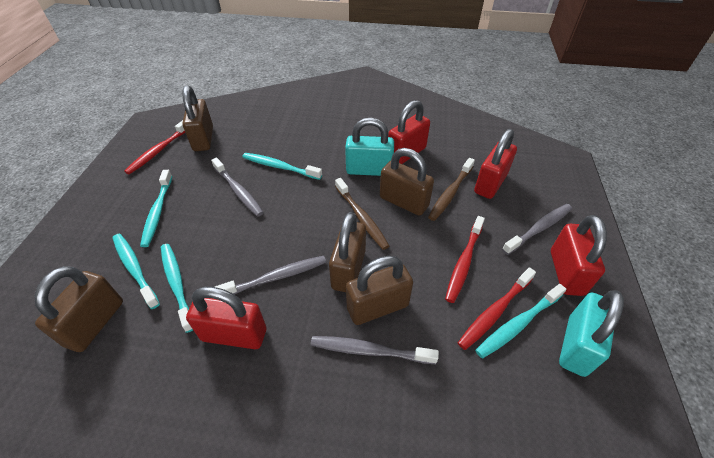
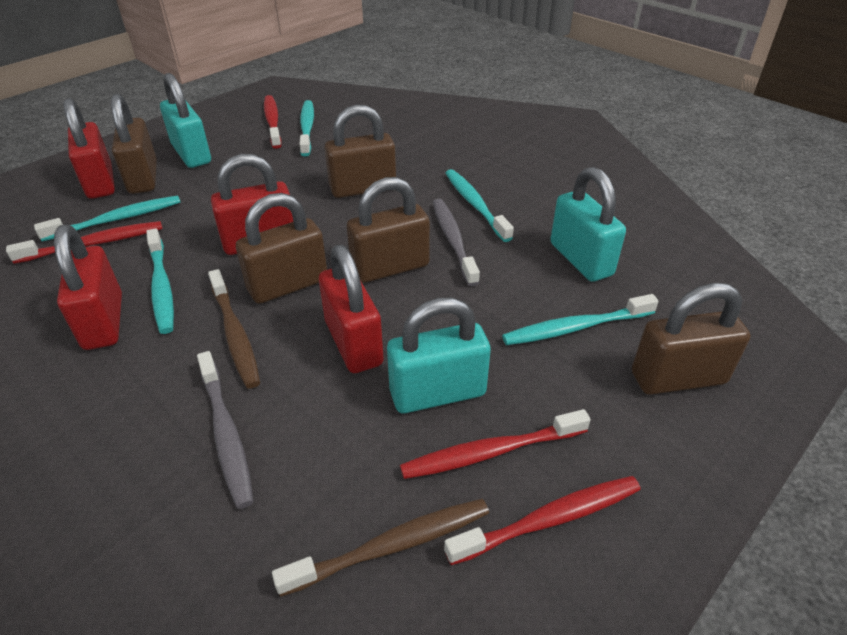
grey toothbrush: 4 -> 2
red toothbrush: 3 -> 4
turquoise padlock: 2 -> 3

